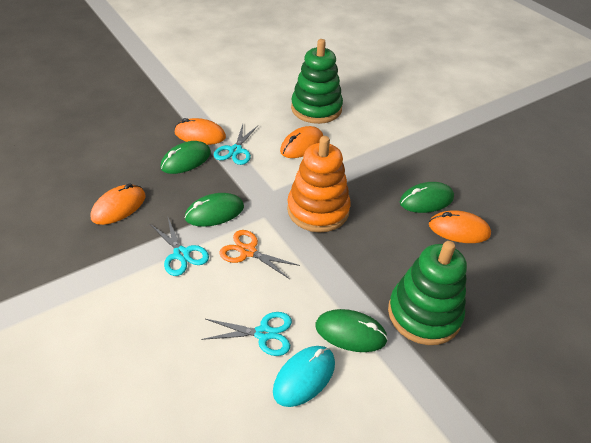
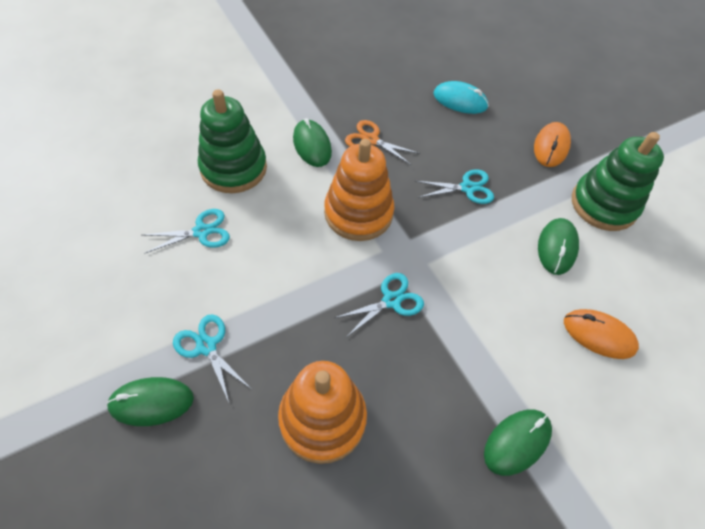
orange mouse: 4 -> 2
orange stacking toy: 1 -> 2
turquoise scissors: 3 -> 4

